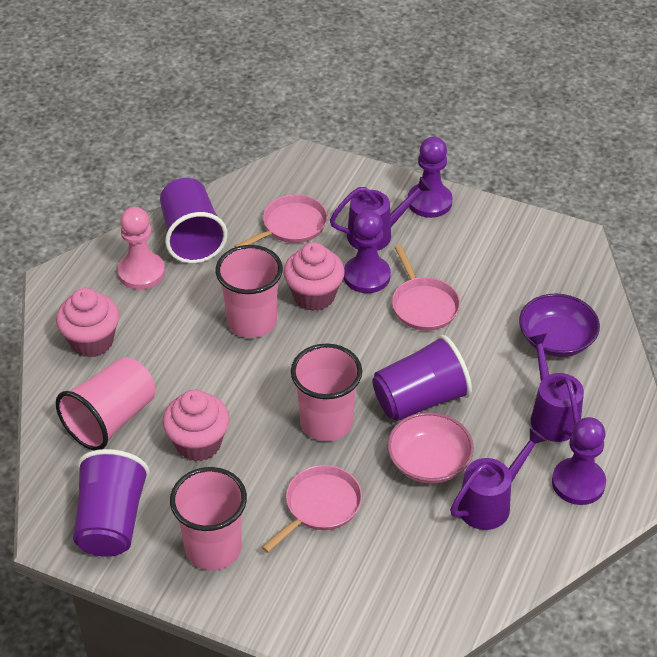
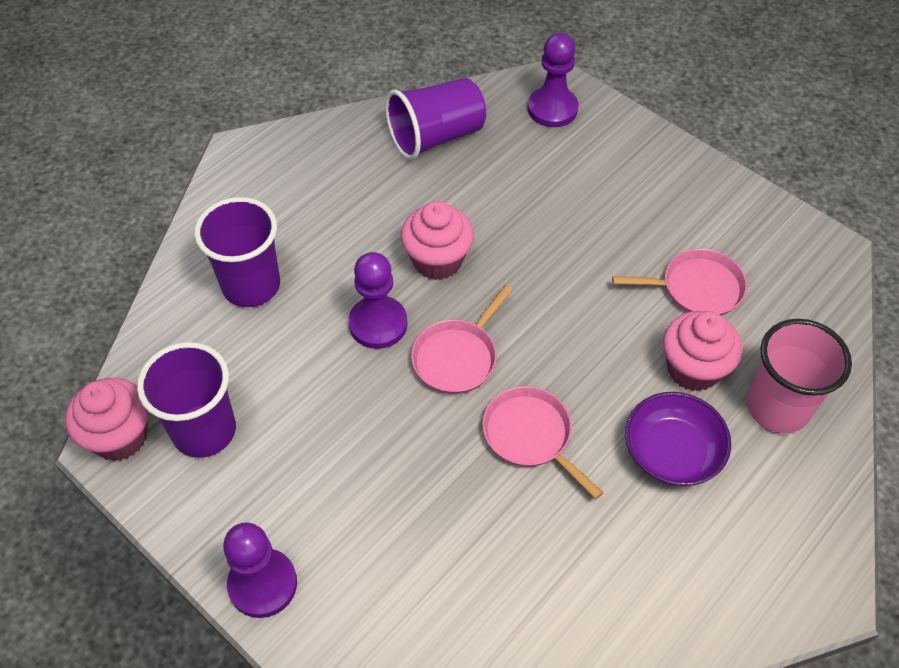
pink bowl: 1 -> 0
pink cup: 4 -> 1
pink pawn: 1 -> 0
purple watering can: 3 -> 0

